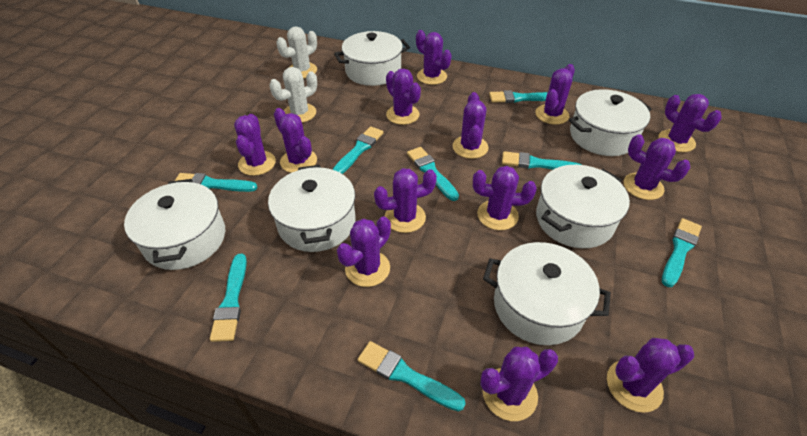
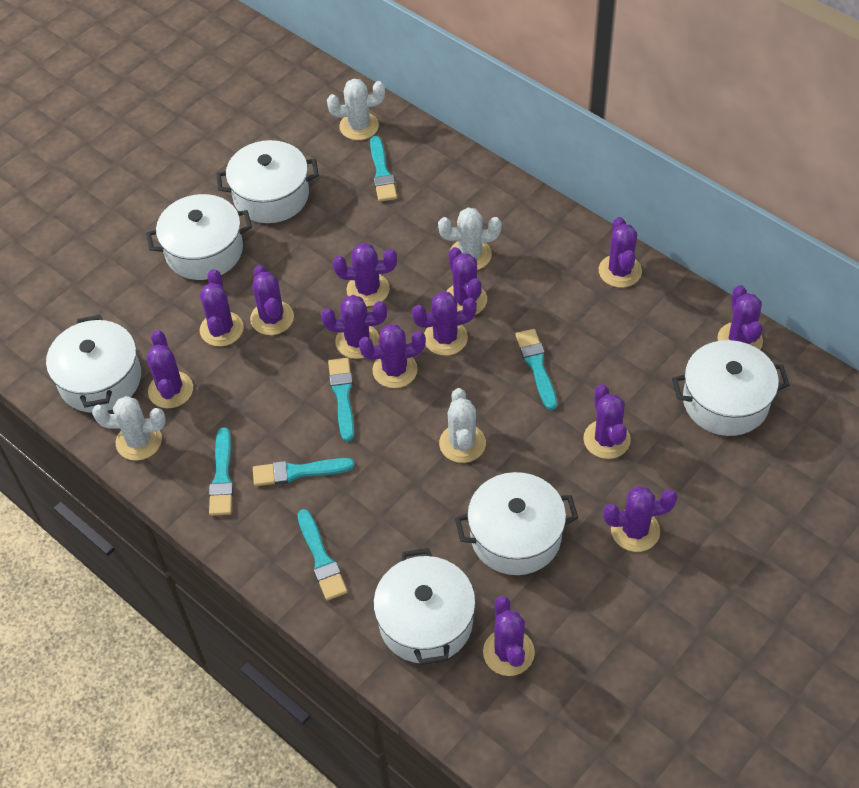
turquoise brush: 8 -> 6
white cactus: 2 -> 4

